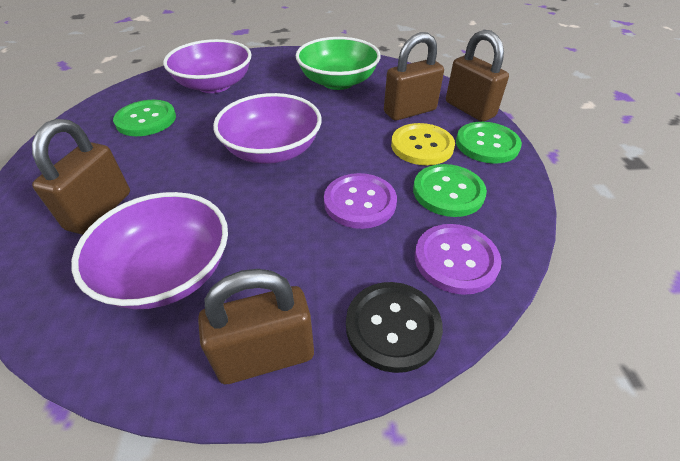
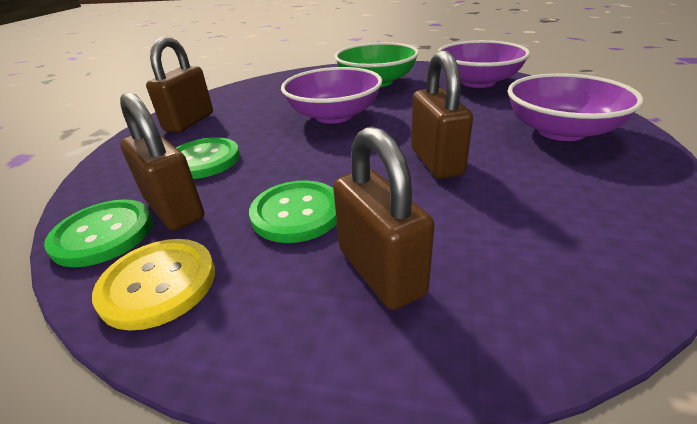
black button: 1 -> 0
purple button: 2 -> 0

